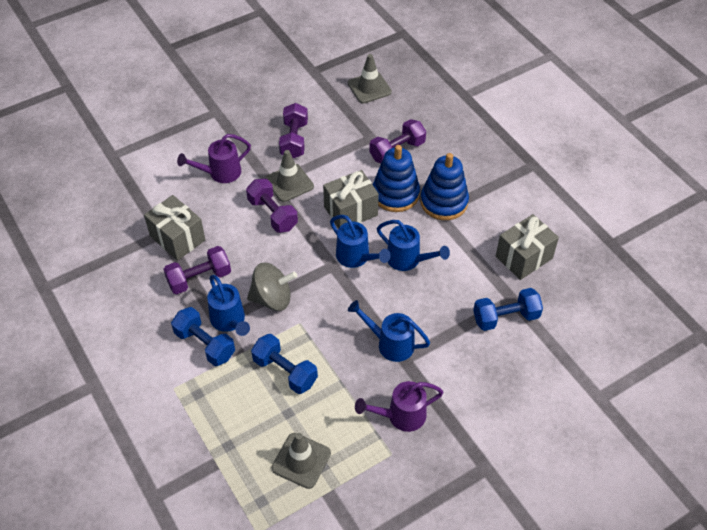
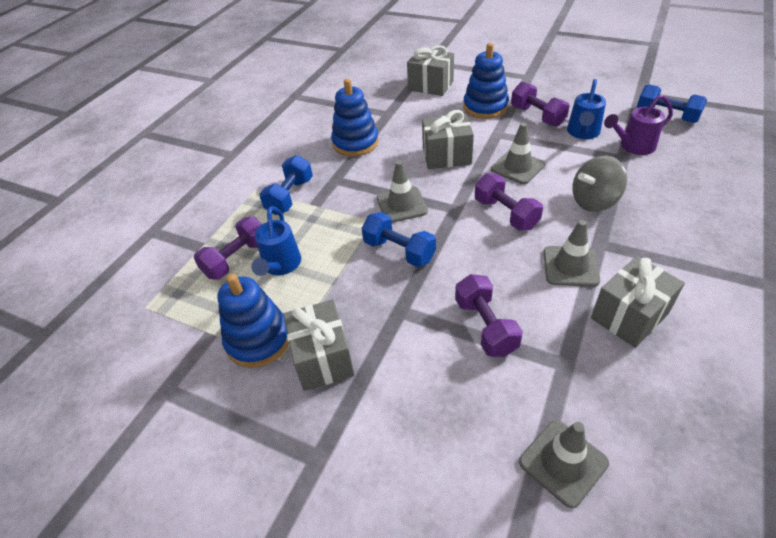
blue stacking toy: 2 -> 3
blue watering can: 4 -> 2
grey gift: 3 -> 4
grey traffic cone: 3 -> 4
purple watering can: 2 -> 1

